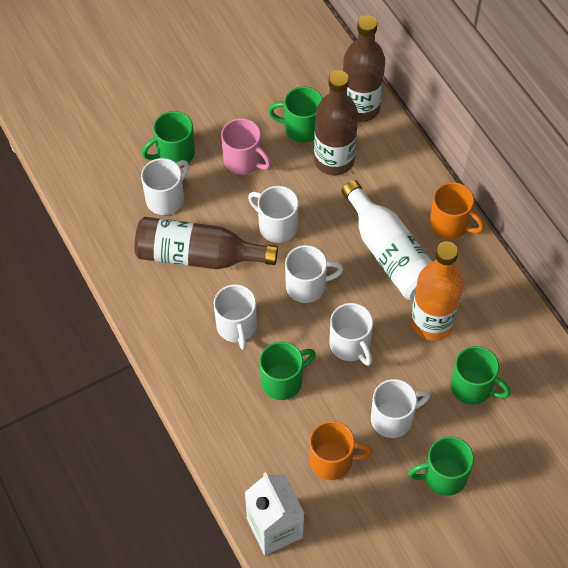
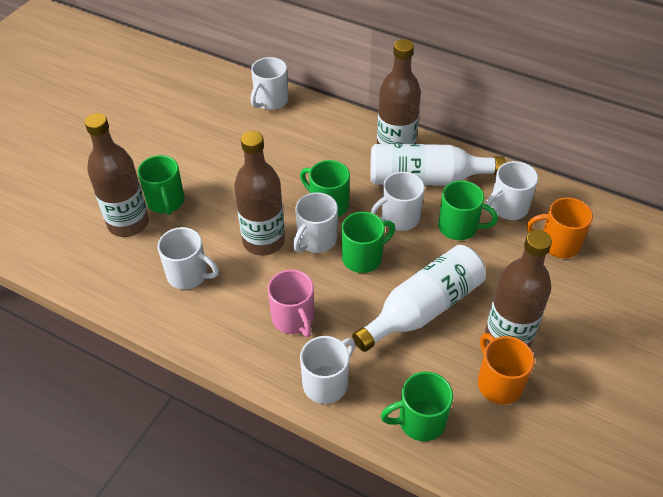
brown bottle: 3 -> 4
orange bottle: 1 -> 0
white bottle: 1 -> 2
white carton: 1 -> 0

